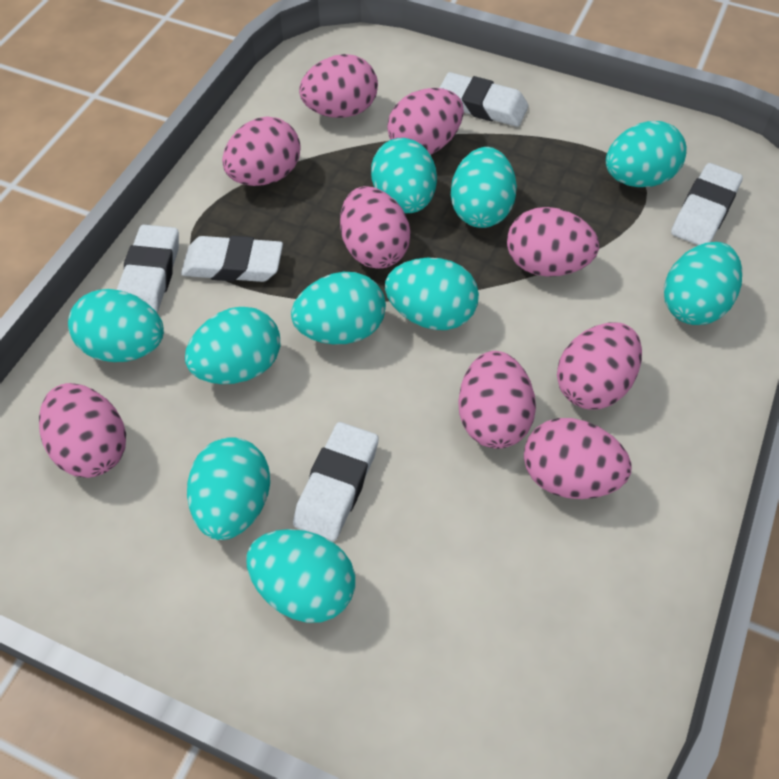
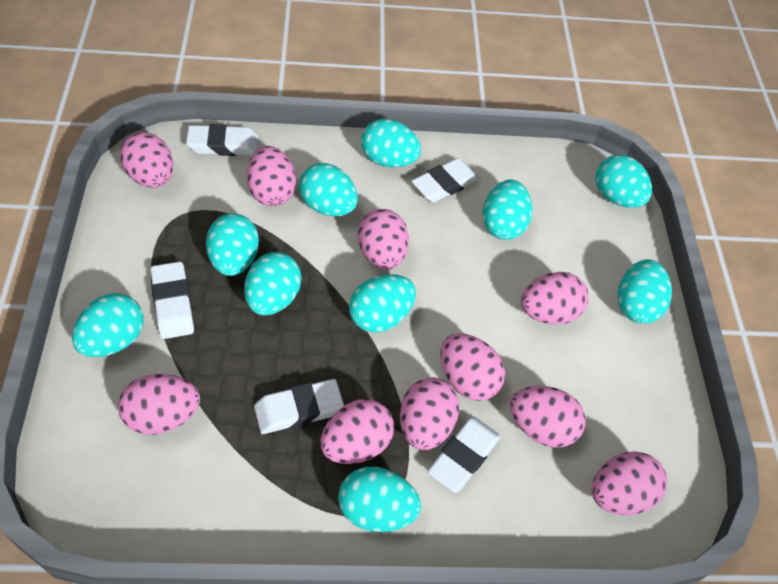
pink egg: 9 -> 10

